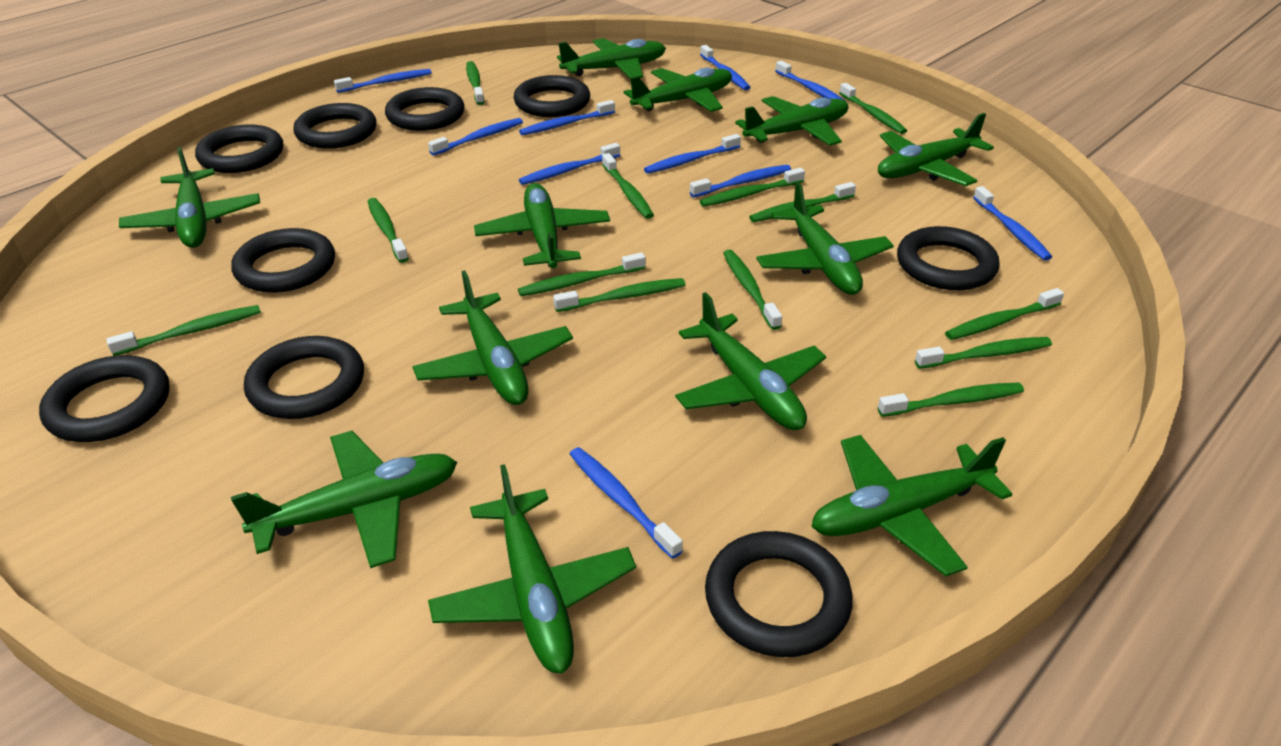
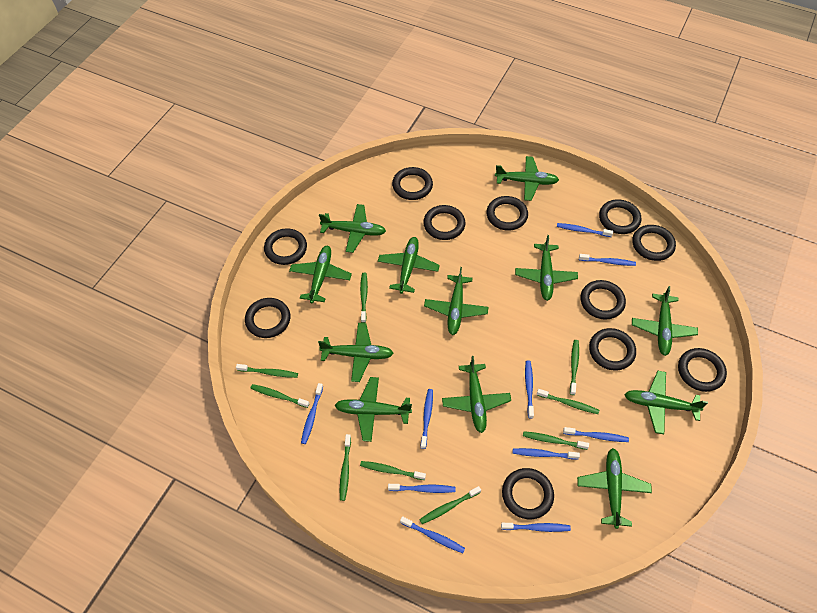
black ring: 9 -> 11
green toothbrush: 13 -> 9

